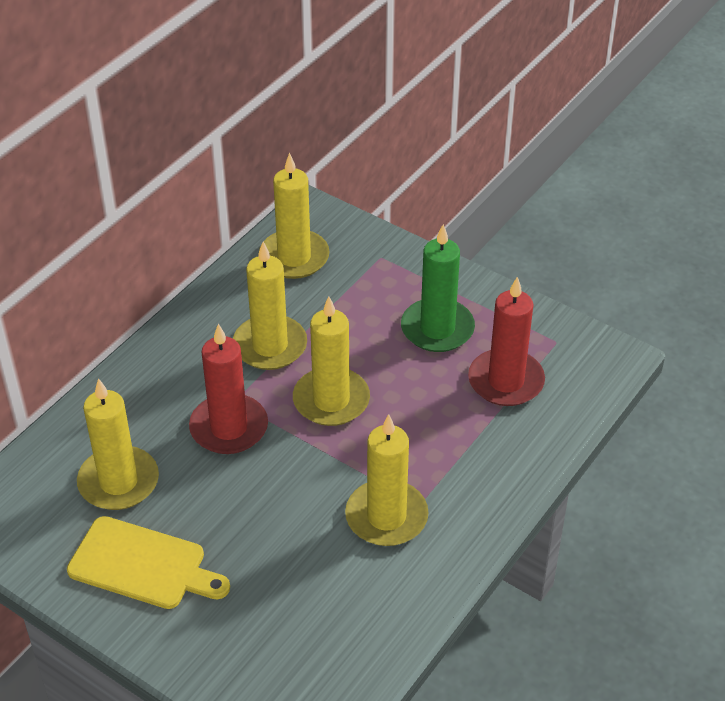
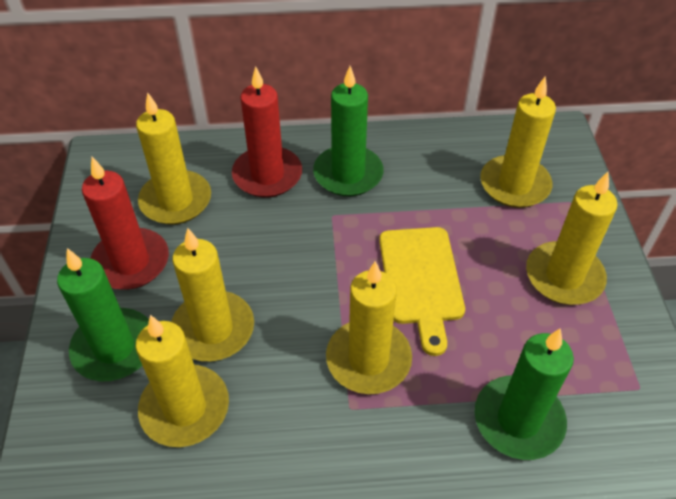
green candle: 1 -> 3
yellow candle: 5 -> 6

